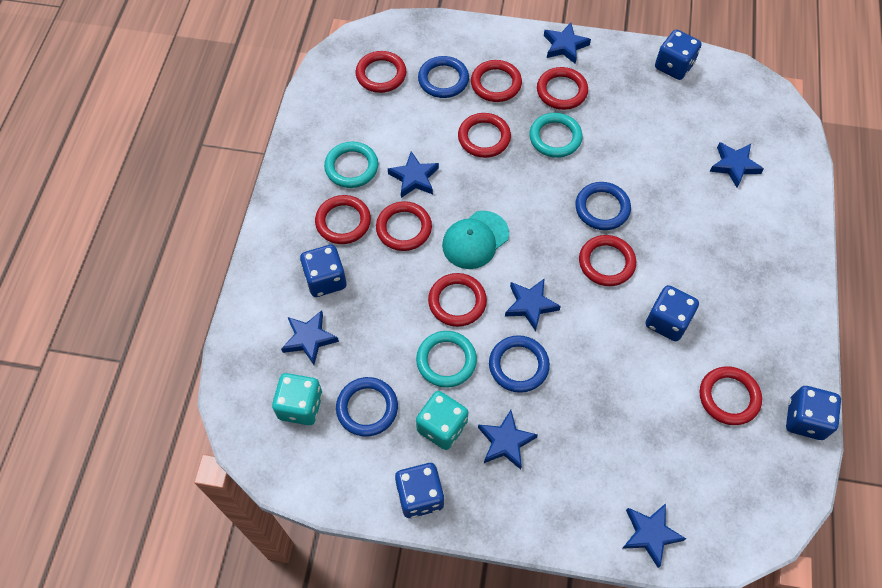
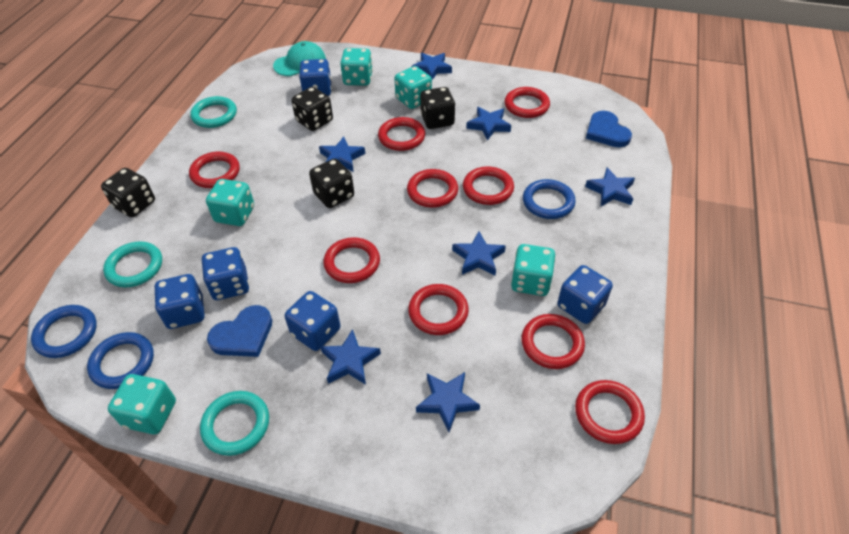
black dice: 0 -> 4
blue heart: 0 -> 2
blue ring: 4 -> 3
turquoise dice: 2 -> 5

